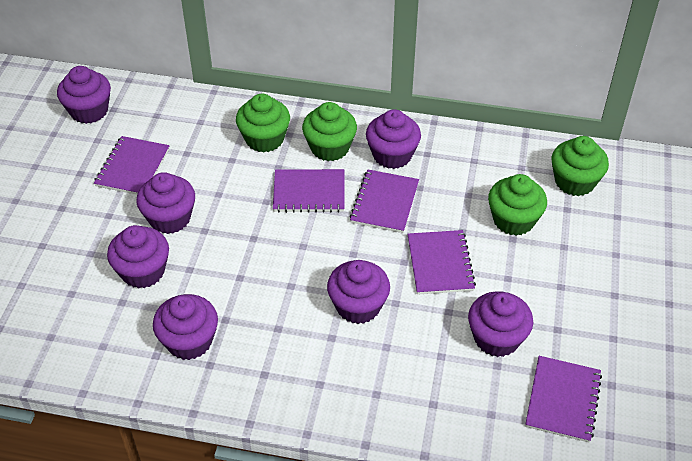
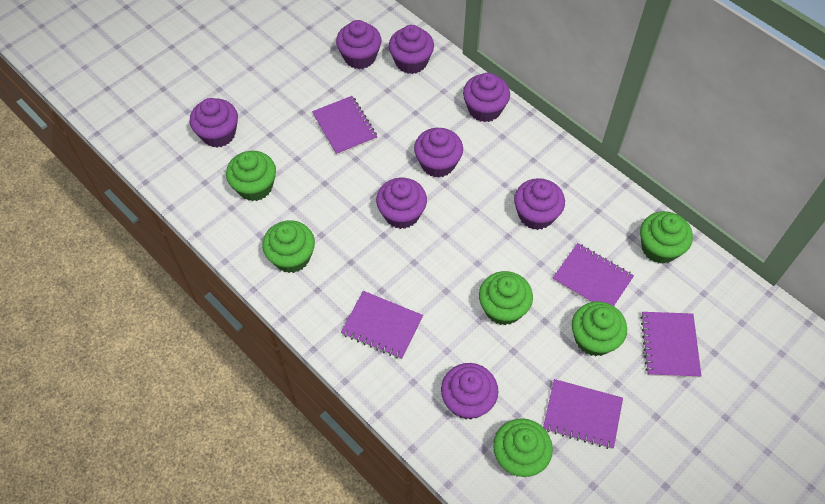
green cupcake: 4 -> 6
purple cupcake: 7 -> 8

